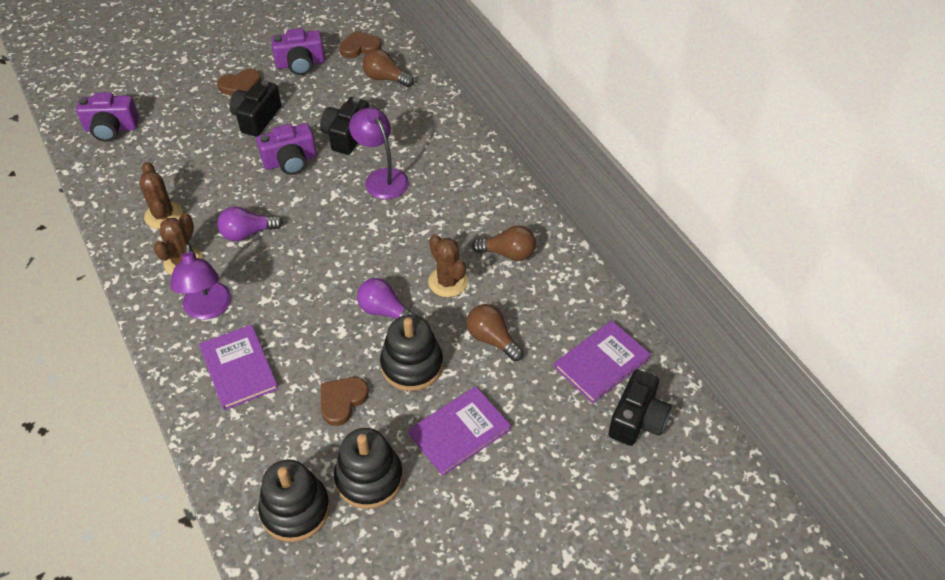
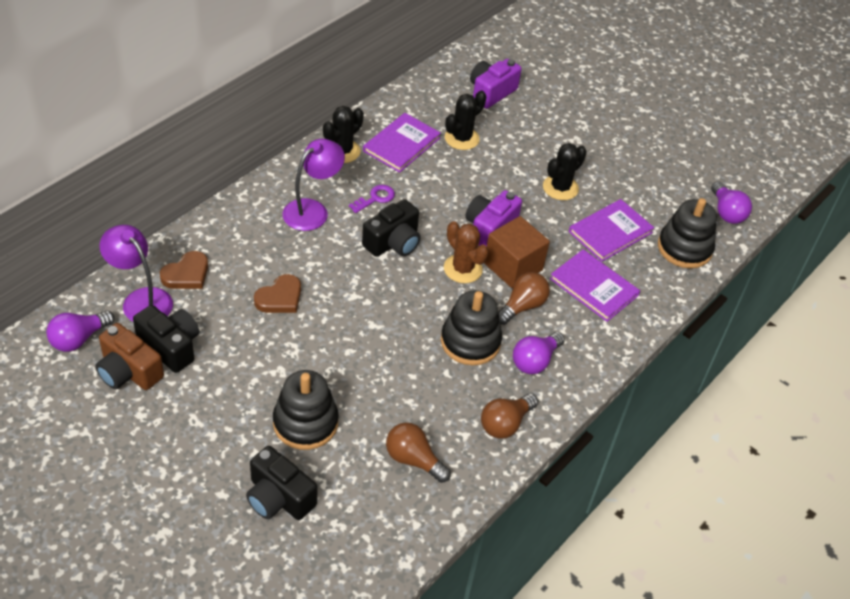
black cactus: 0 -> 3
brown cactus: 3 -> 1
brown camera: 0 -> 1
brown cube: 0 -> 1
brown heart: 3 -> 2
purple camera: 3 -> 2
purple key: 0 -> 1
purple light bulb: 2 -> 3

